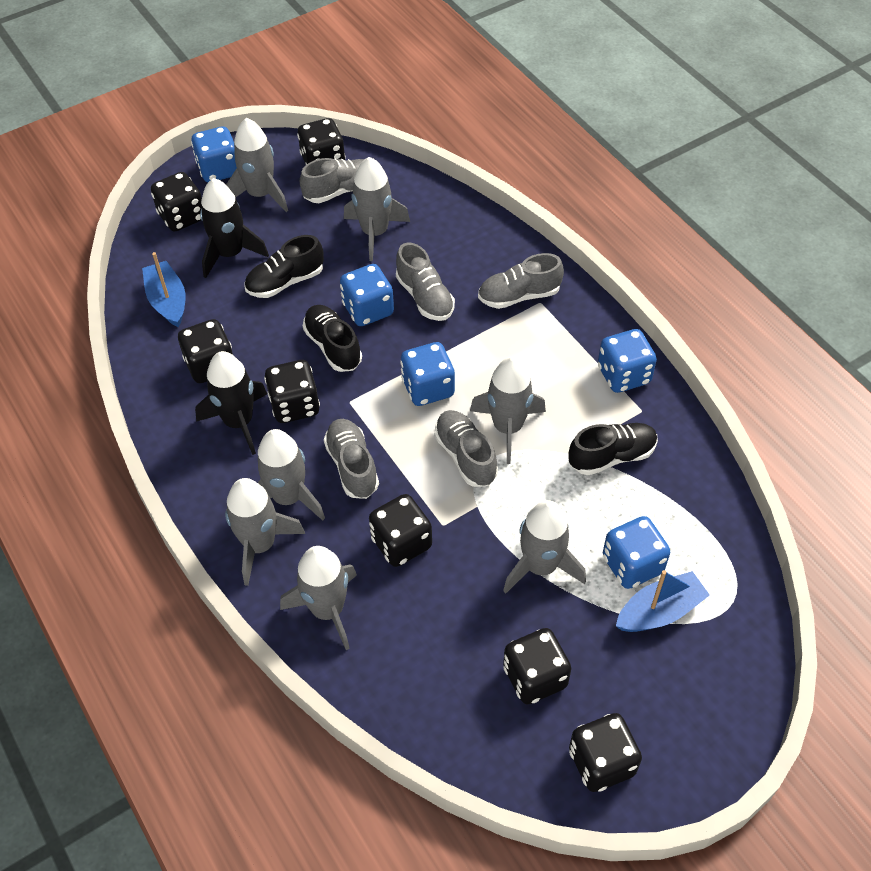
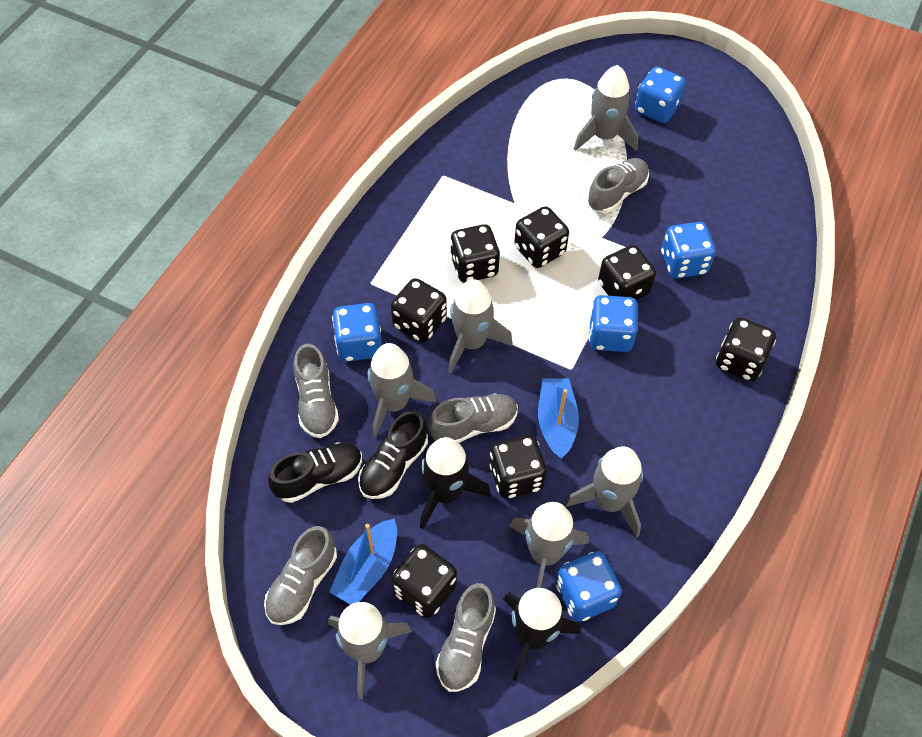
black shoe: 3 -> 2
grey rocket: 7 -> 6

